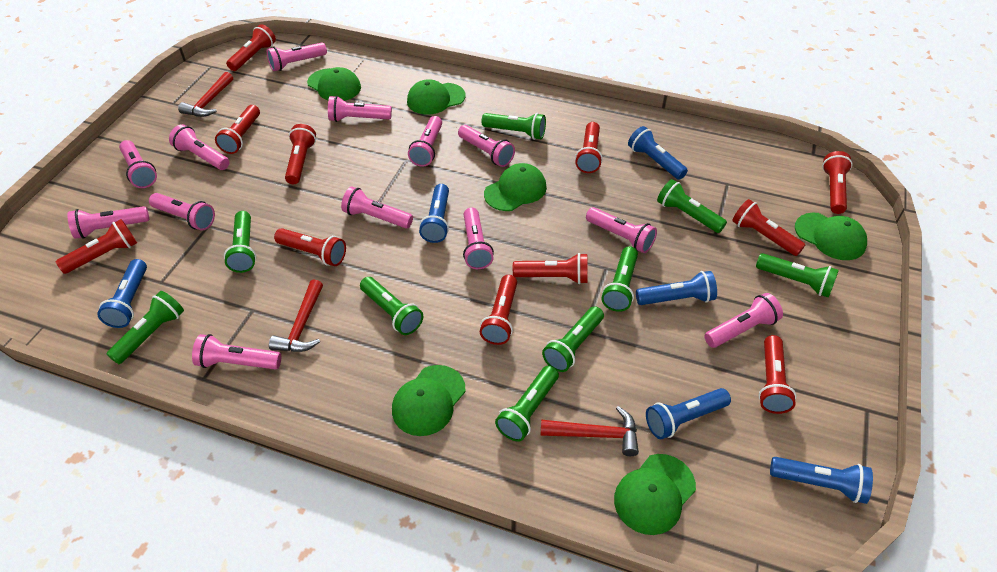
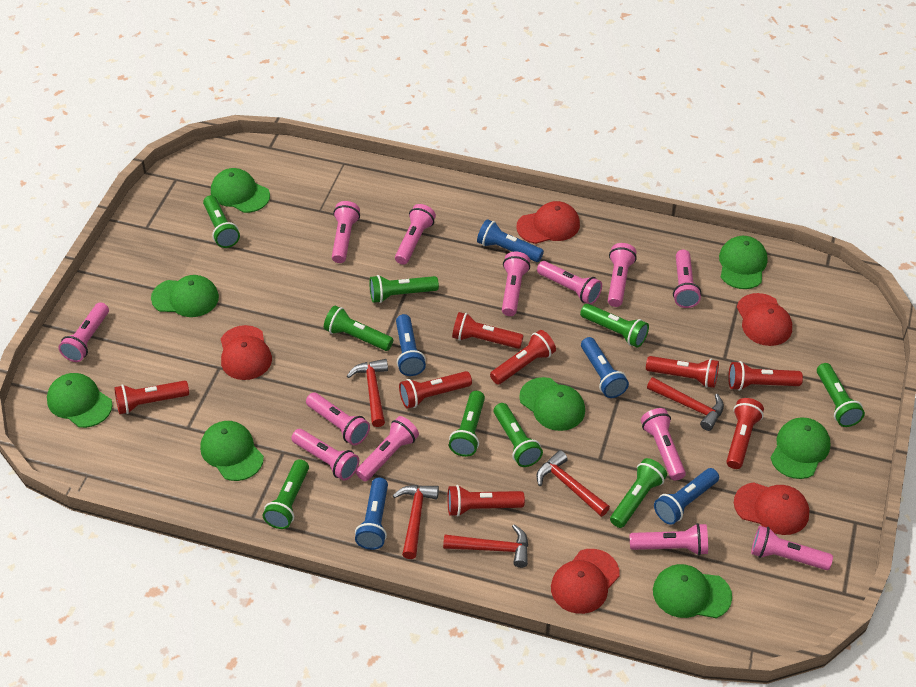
blue flashlight: 6 -> 5
green cap: 6 -> 8
red cap: 0 -> 5
red flashlight: 11 -> 8
red hammer: 3 -> 5

